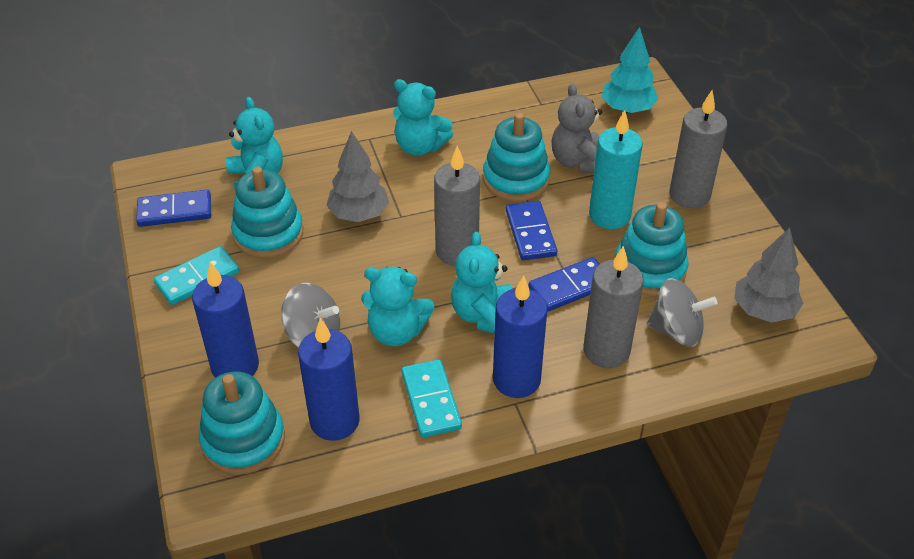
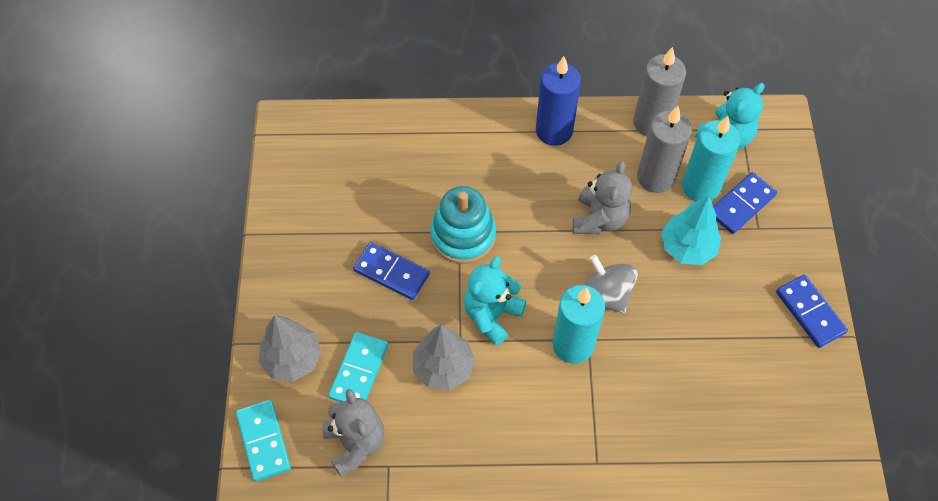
blue candle: 3 -> 1
grey candle: 3 -> 2
grey spinning top: 2 -> 1
grey teddy bear: 1 -> 2
turquoise candle: 1 -> 2
turquoise stacking toy: 4 -> 1
turquoise teddy bear: 4 -> 2

